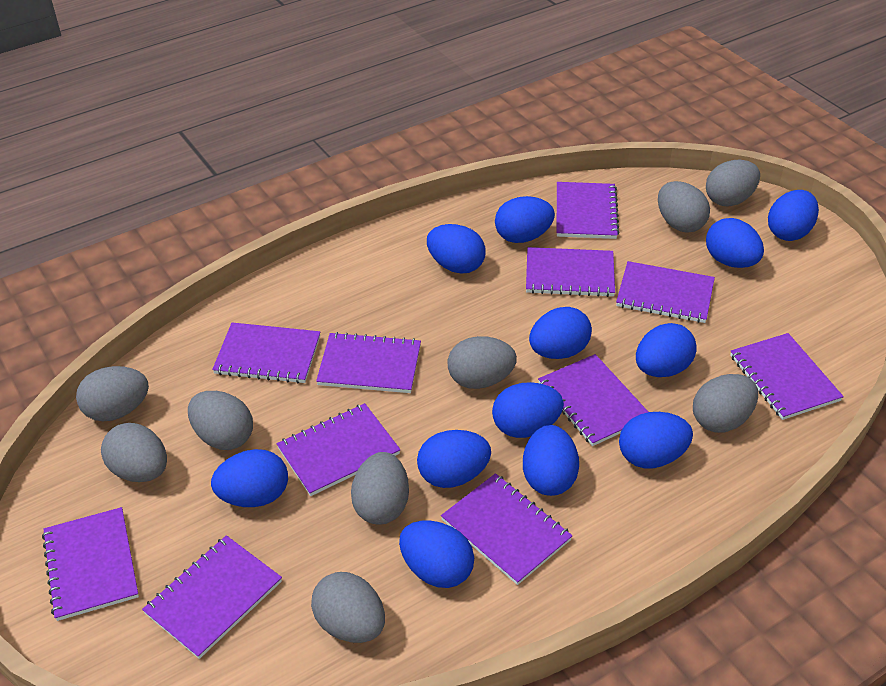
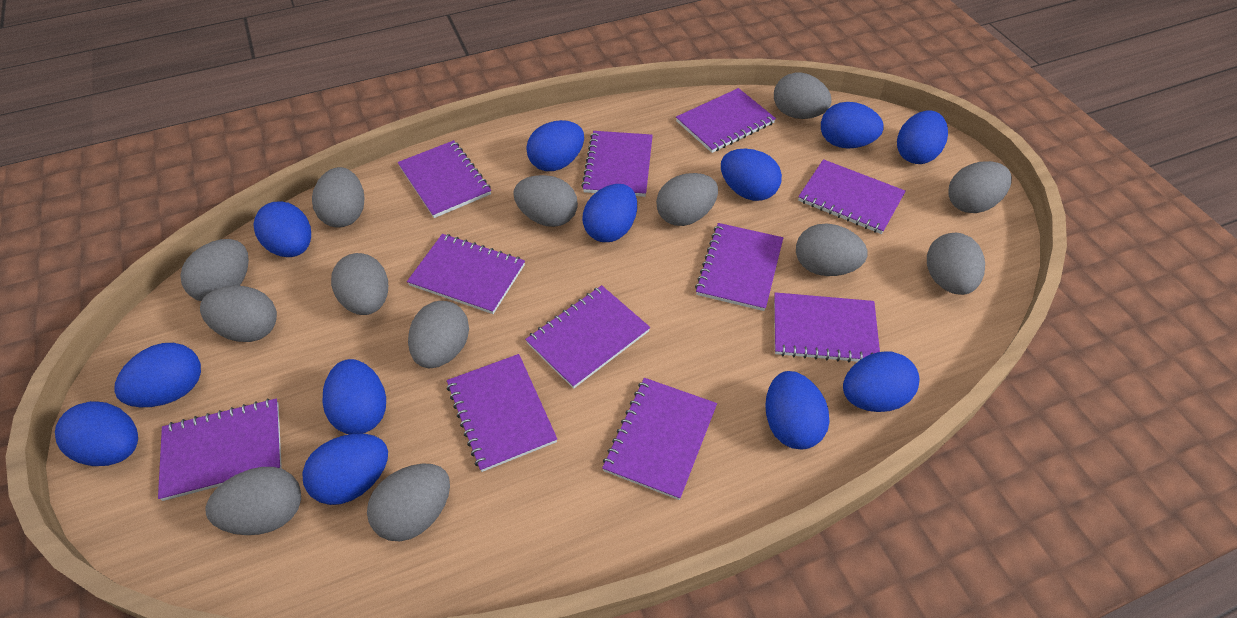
grey egg: 9 -> 13

